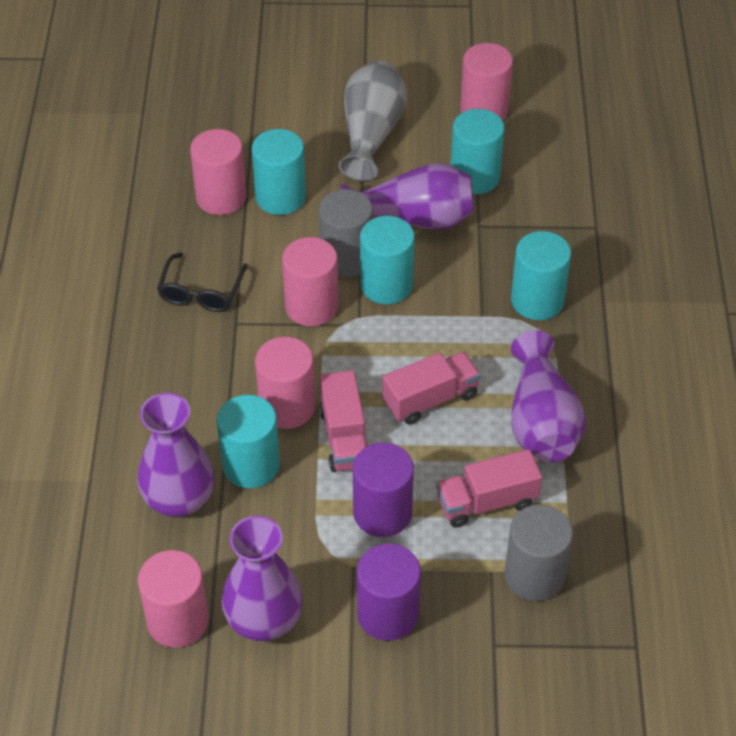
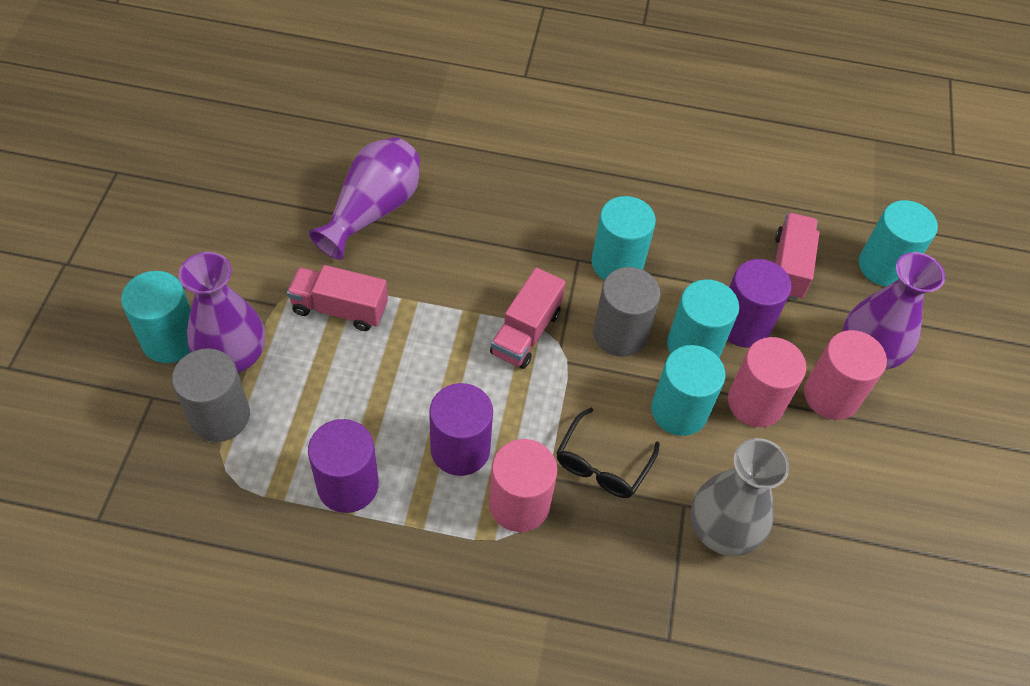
pink cylinder: 5 -> 3
purple cylinder: 2 -> 3
purple vase: 4 -> 3

